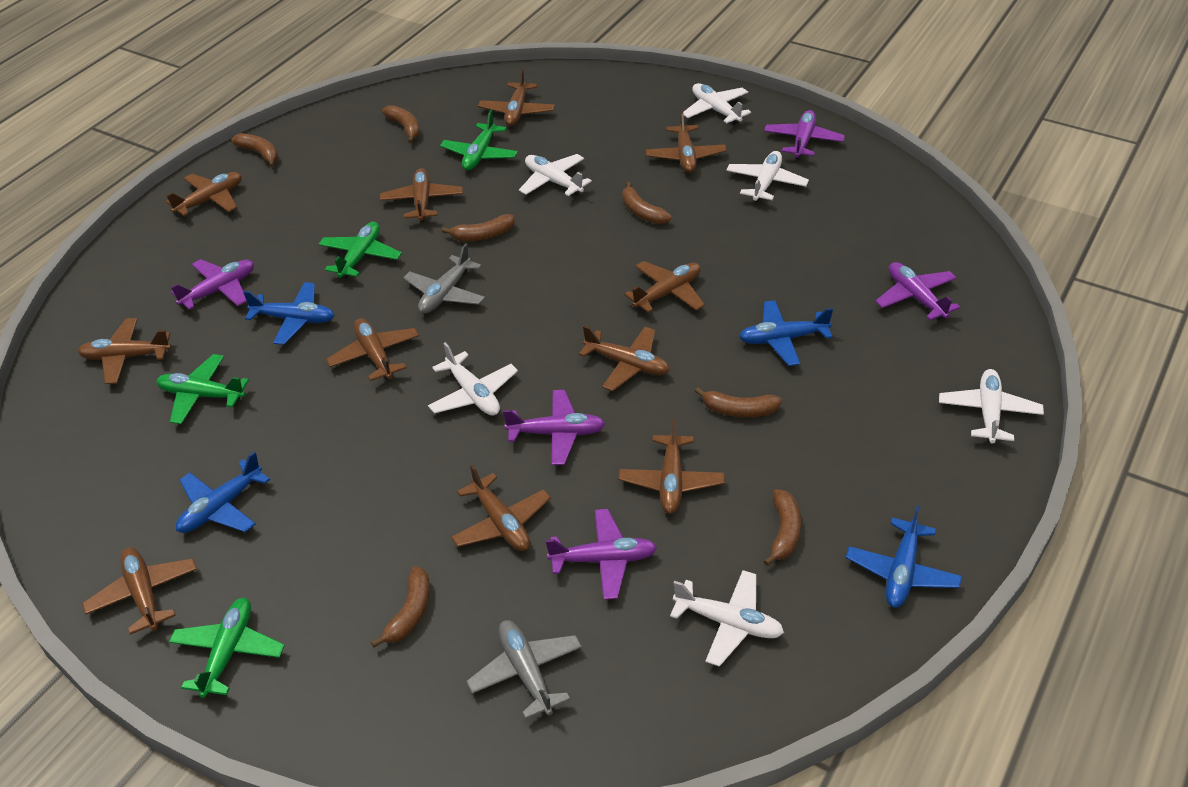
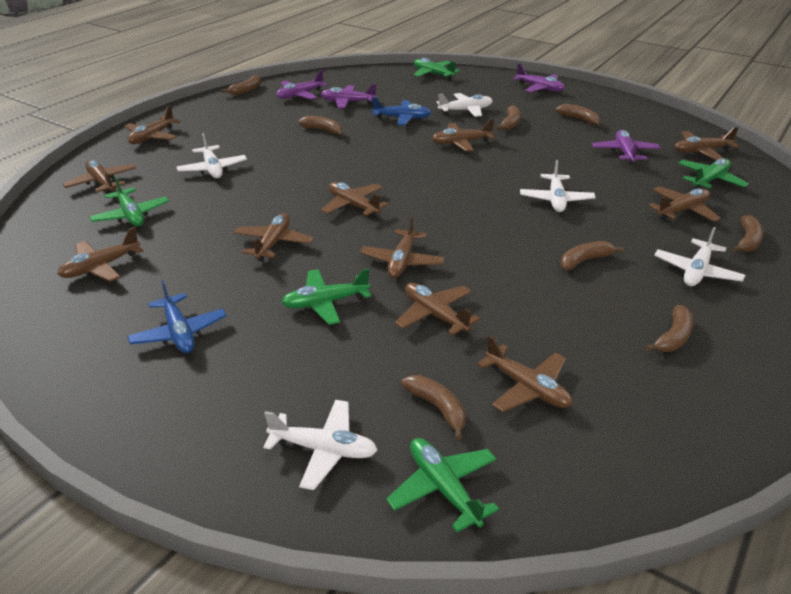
blue plane: 4 -> 2
brown banana: 7 -> 8
green plane: 4 -> 5
grey plane: 2 -> 0
purple plane: 5 -> 4
white plane: 6 -> 5

